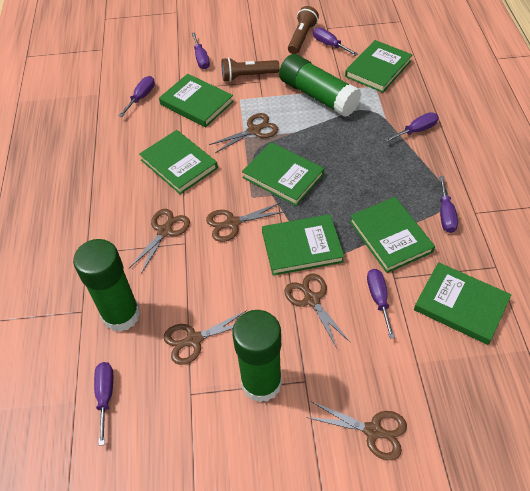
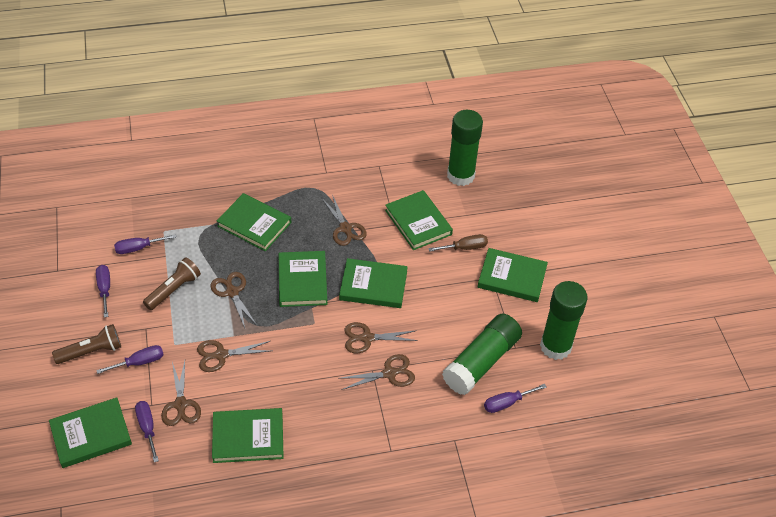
brown screwdriver: 0 -> 1
purple screwdriver: 7 -> 5

